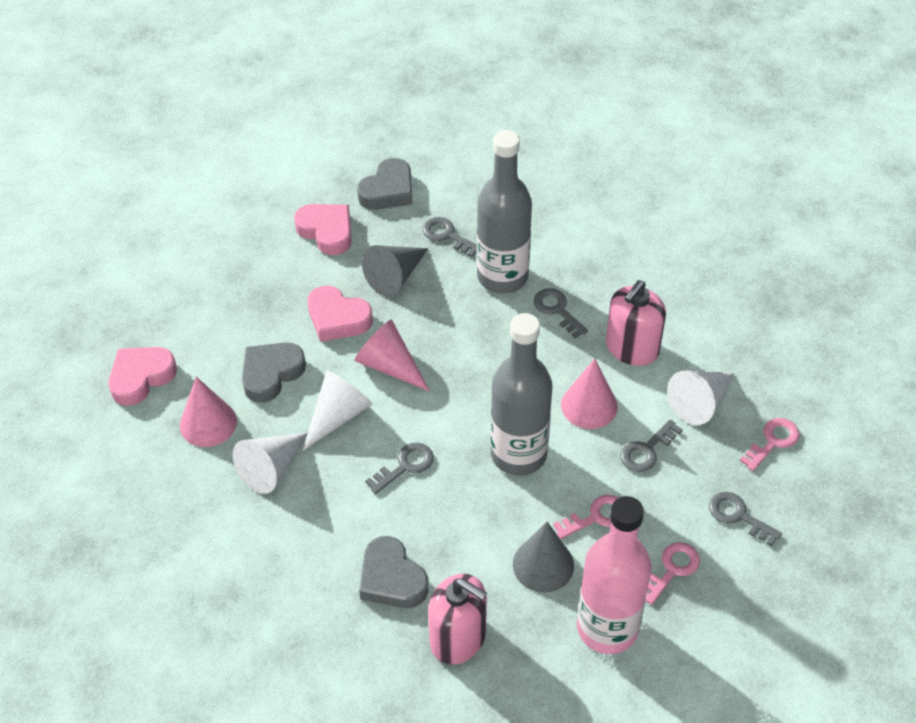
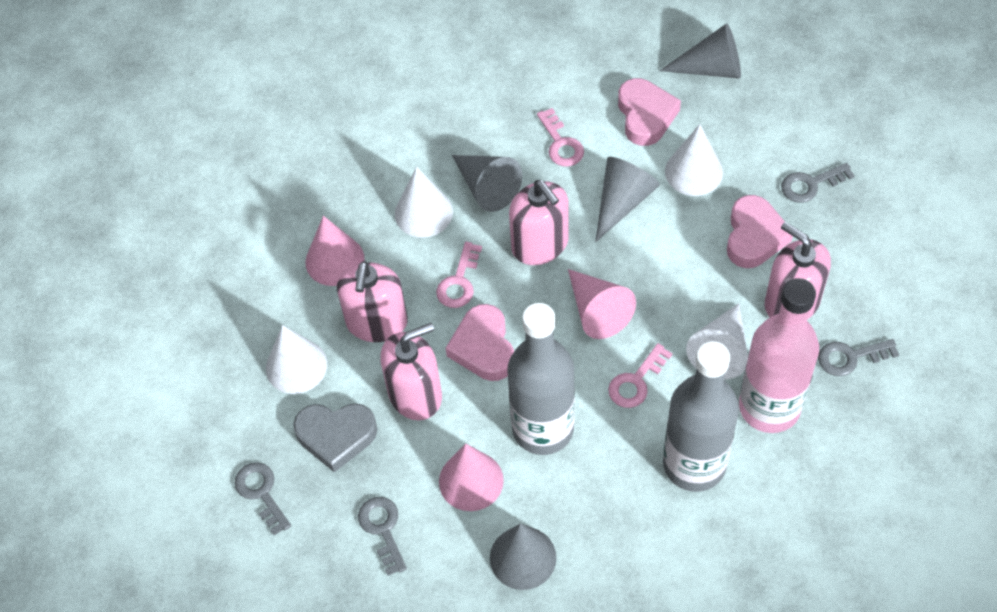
grey cone: 2 -> 4
grey heart: 3 -> 1
grey key: 5 -> 4
pink soap dispenser: 2 -> 4
white cone: 3 -> 4

